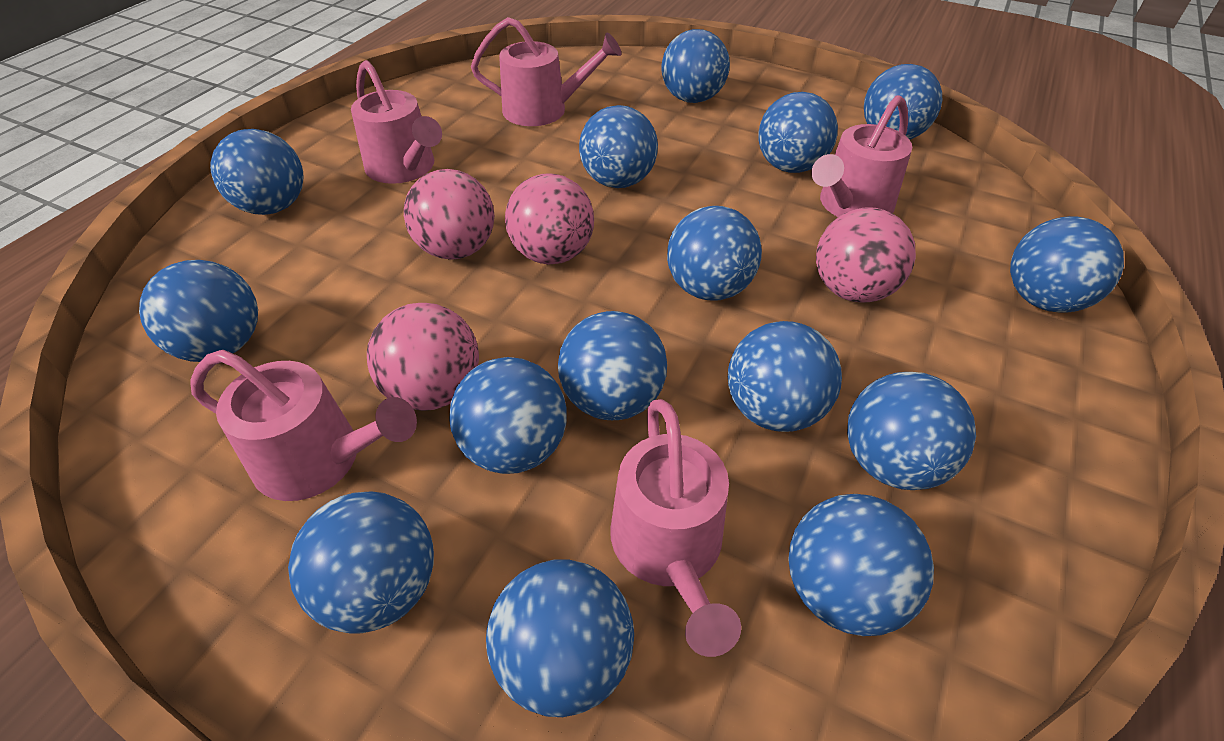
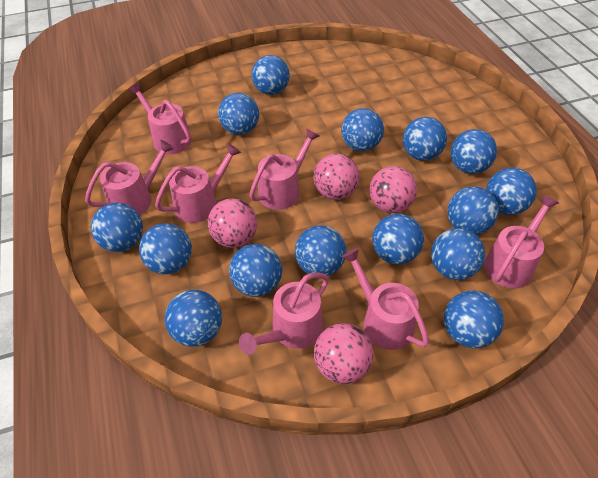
pink watering can: 5 -> 7

